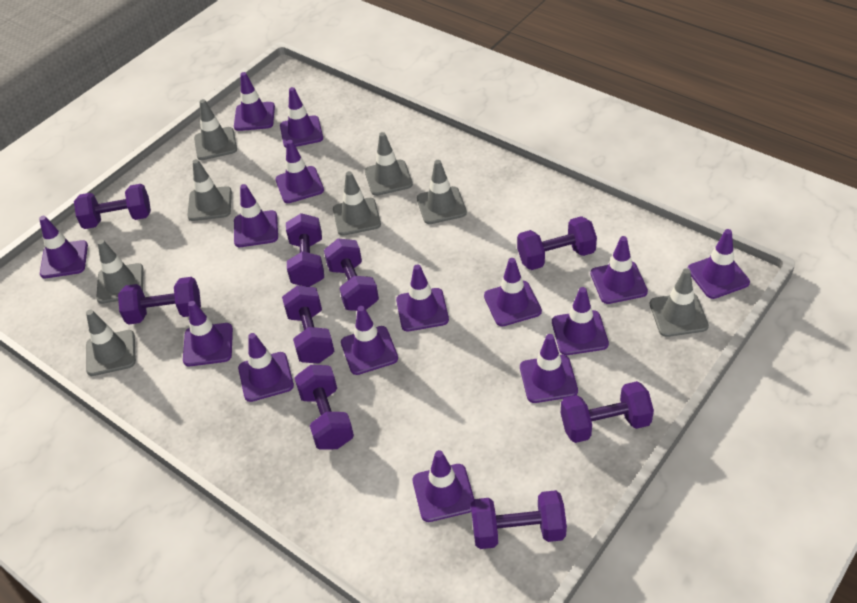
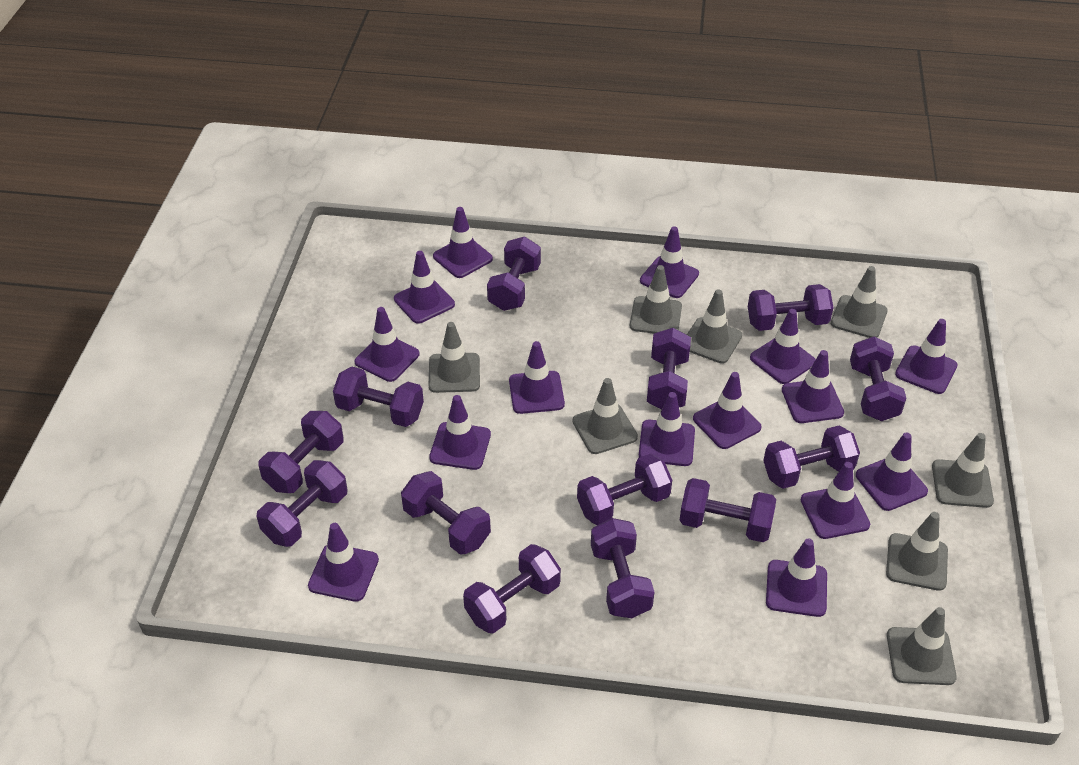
purple dumbbell: 9 -> 13

